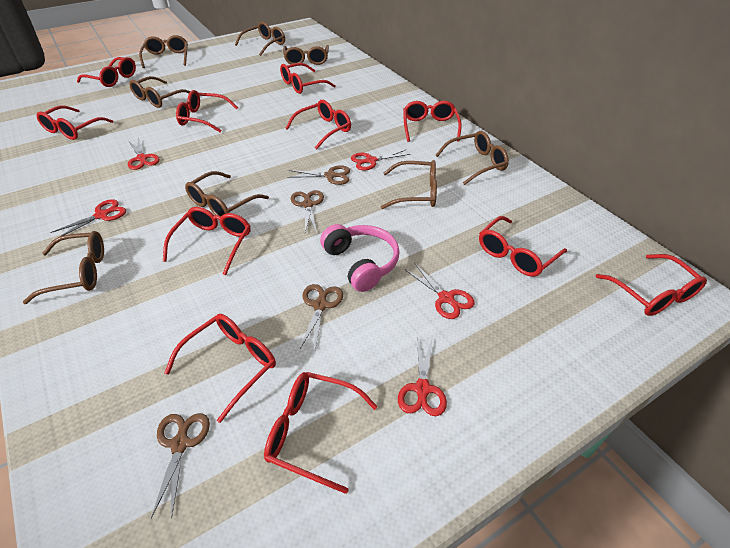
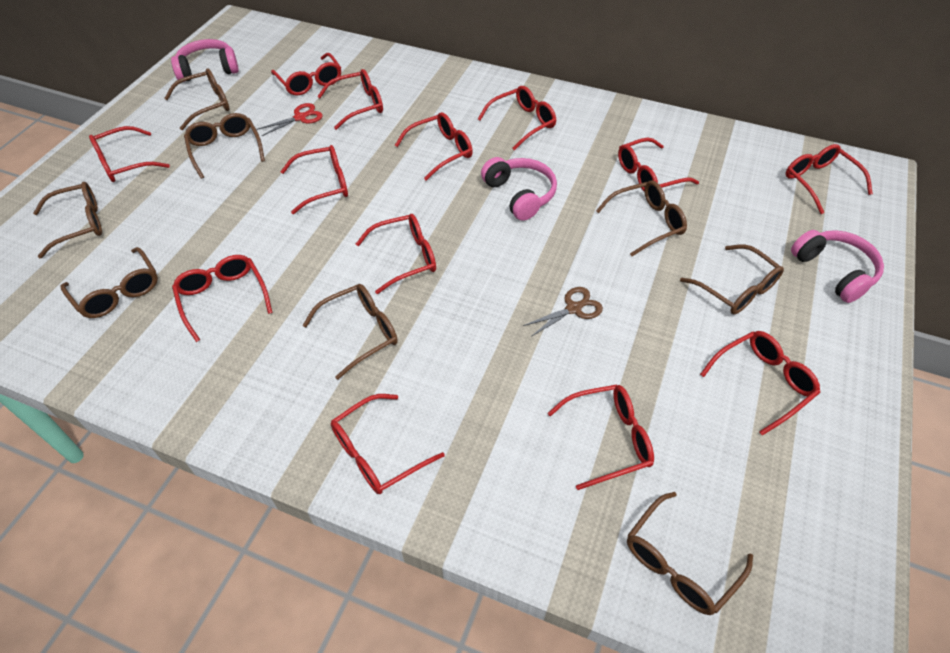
brown scissors: 4 -> 1
pink headphones: 1 -> 3
red glasses: 11 -> 13
red scissors: 5 -> 1

